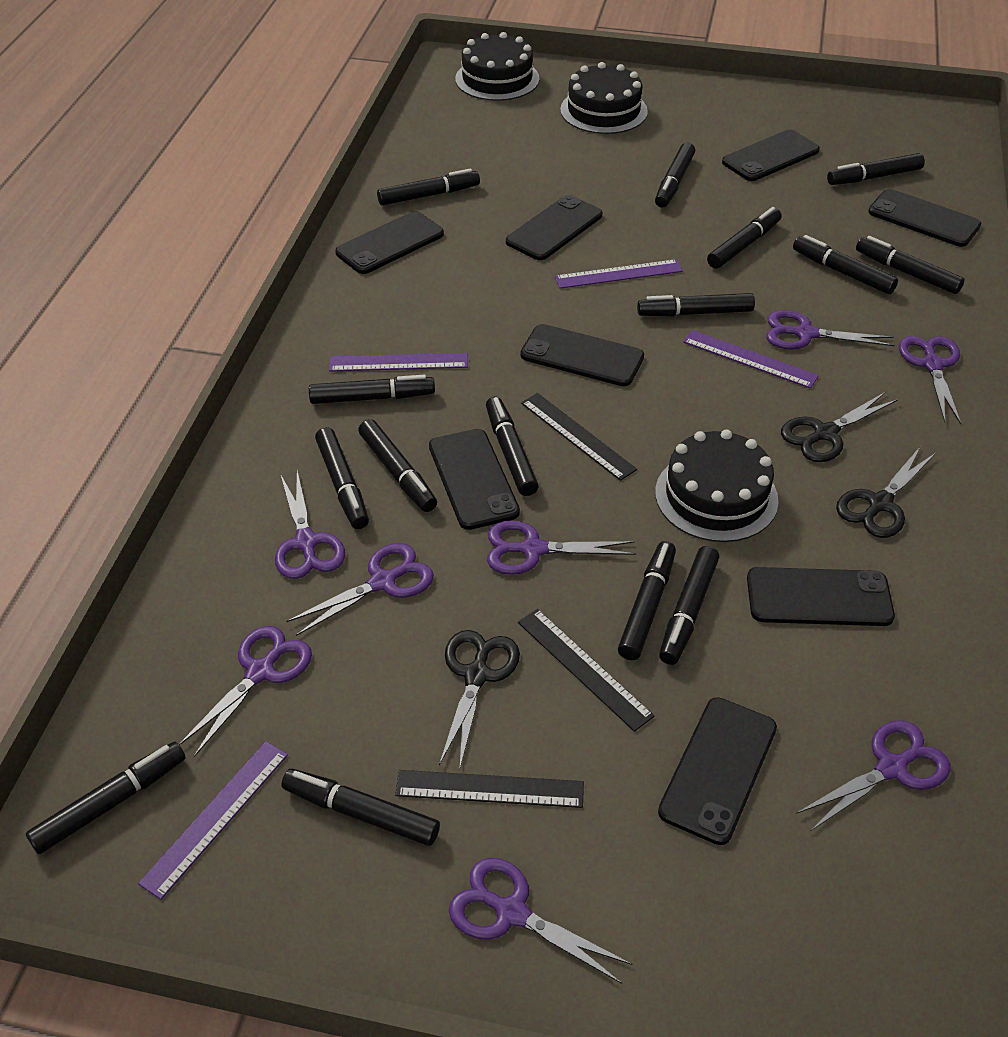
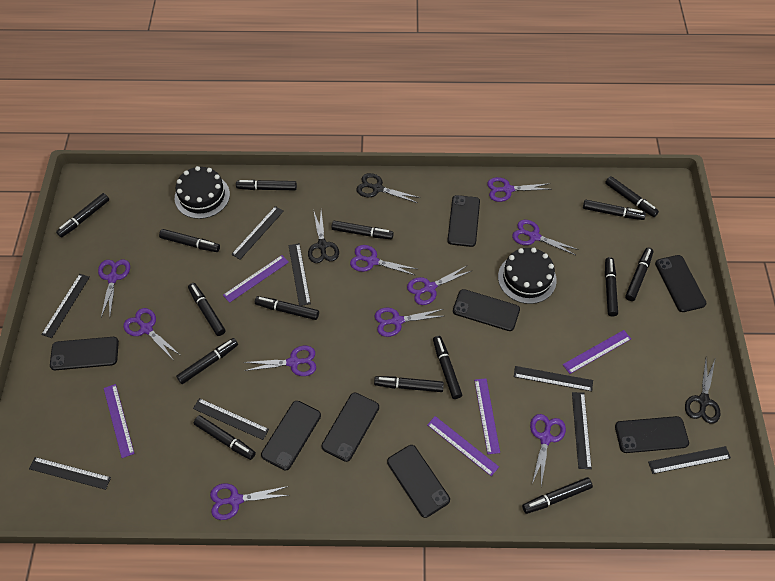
black cake: 3 -> 2
black ruler: 3 -> 8
purple ruler: 4 -> 5
purple scissors: 8 -> 10

